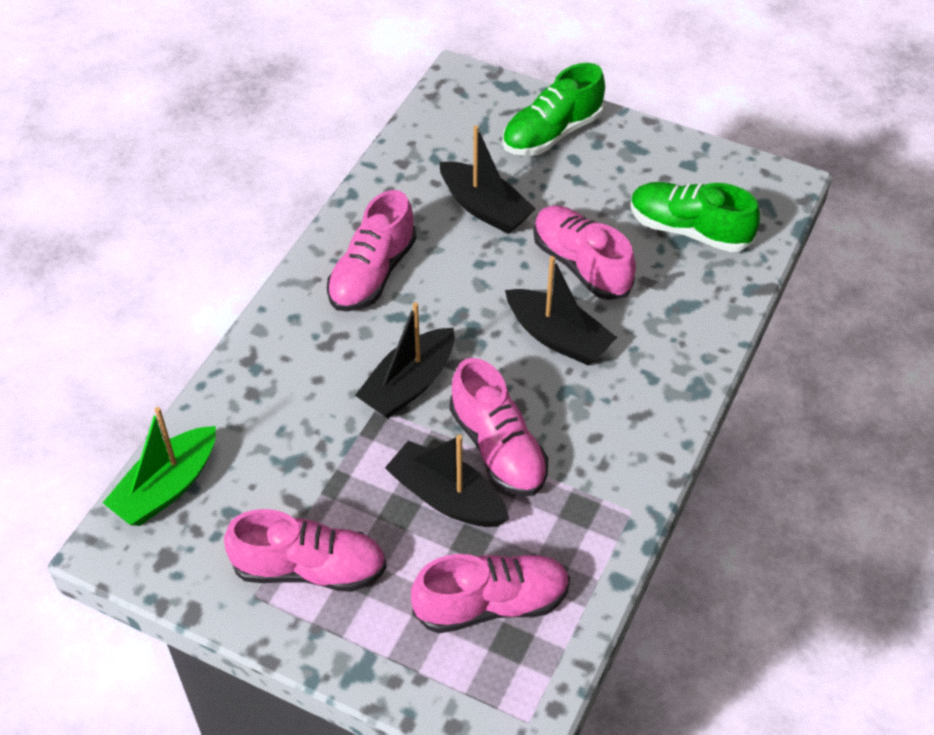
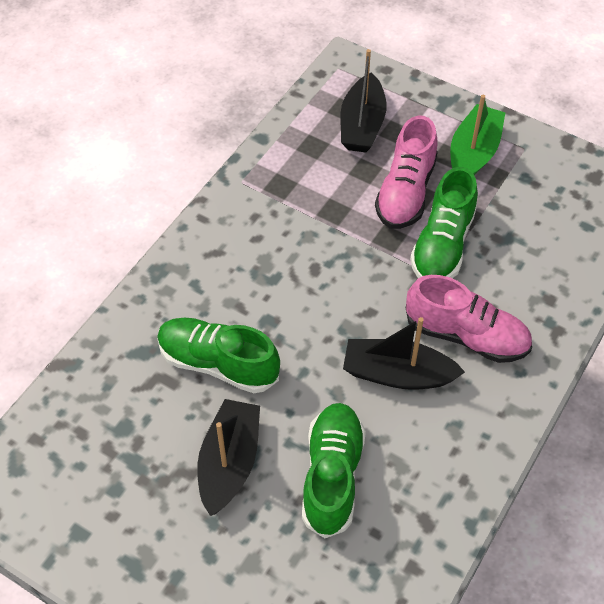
black boat: 4 -> 3
green shoe: 2 -> 3
pink shoe: 5 -> 2

